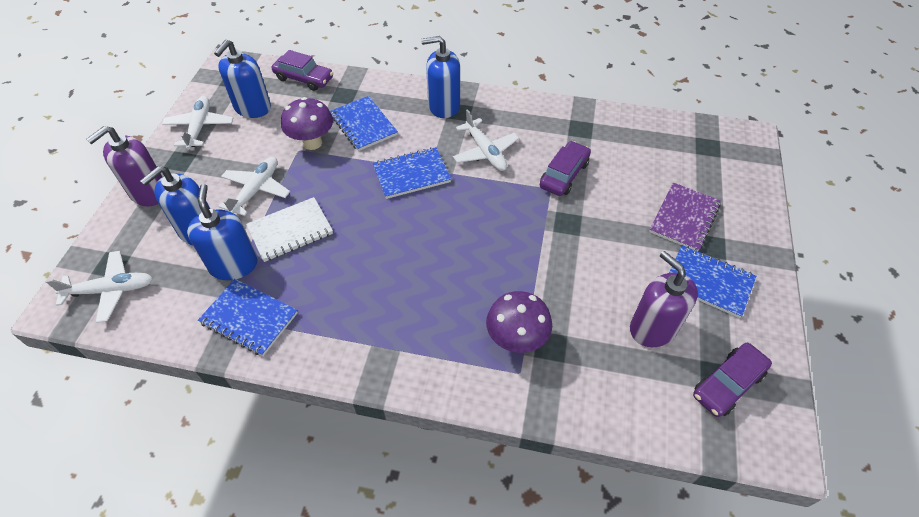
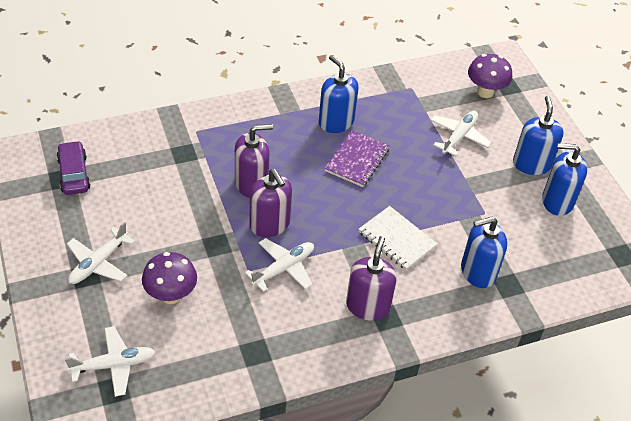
blue notebook: 4 -> 0
purple car: 3 -> 1
purple soap dispenser: 2 -> 3

